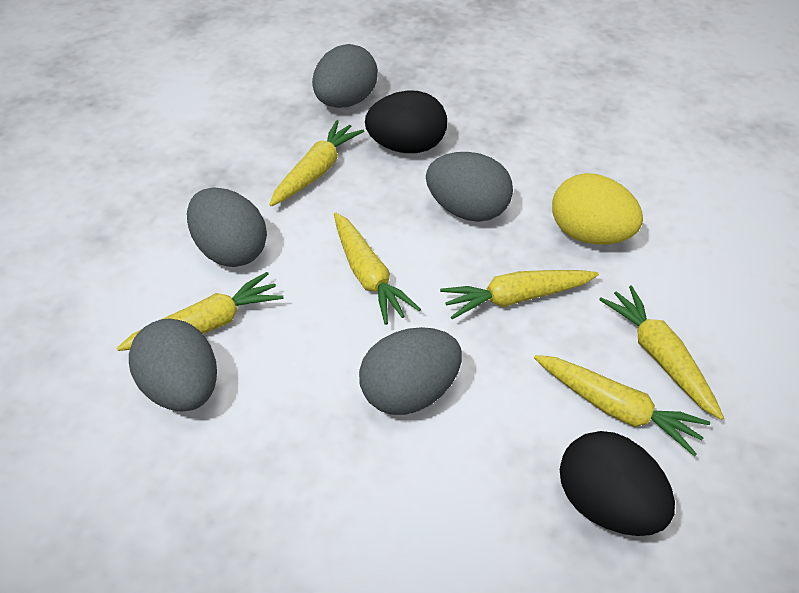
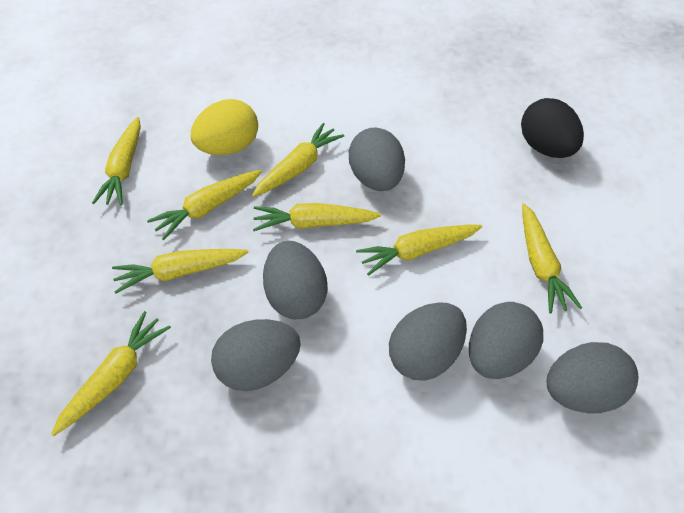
black egg: 2 -> 1
grey egg: 5 -> 6
yellow carrot: 6 -> 8

